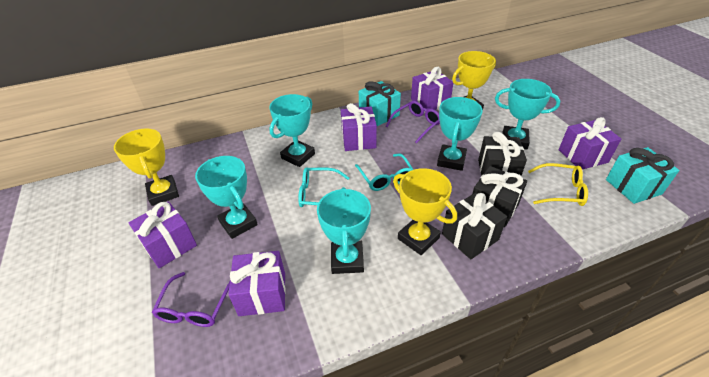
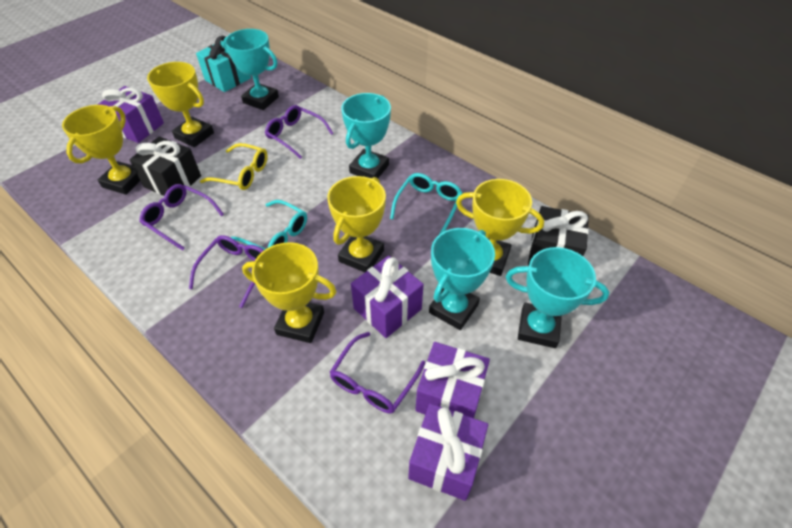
black gift: 3 -> 2
purple gift: 5 -> 4
purple glasses: 2 -> 4
turquoise gift: 2 -> 1
turquoise trophy: 5 -> 4
yellow trophy: 3 -> 5

